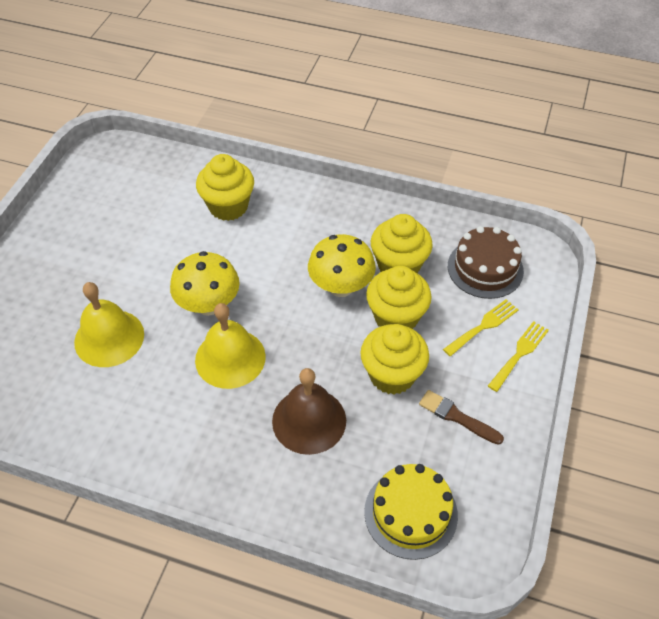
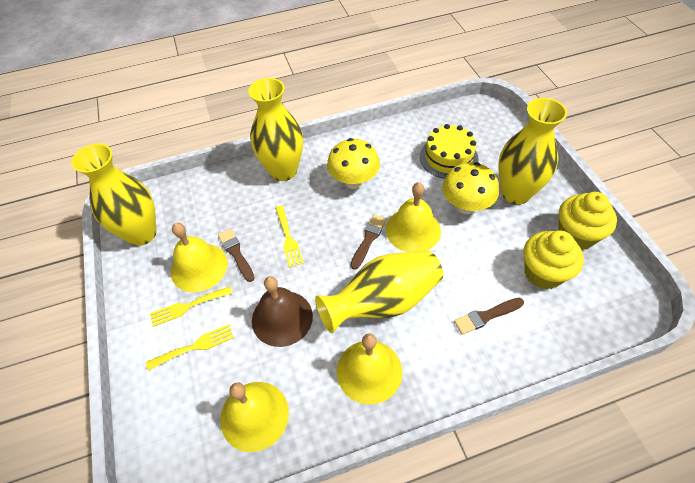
brown brush: 1 -> 3
brown cake: 1 -> 0
yellow bell: 2 -> 4
yellow cupcake: 4 -> 2
yellow fork: 2 -> 3
yellow vase: 0 -> 4

